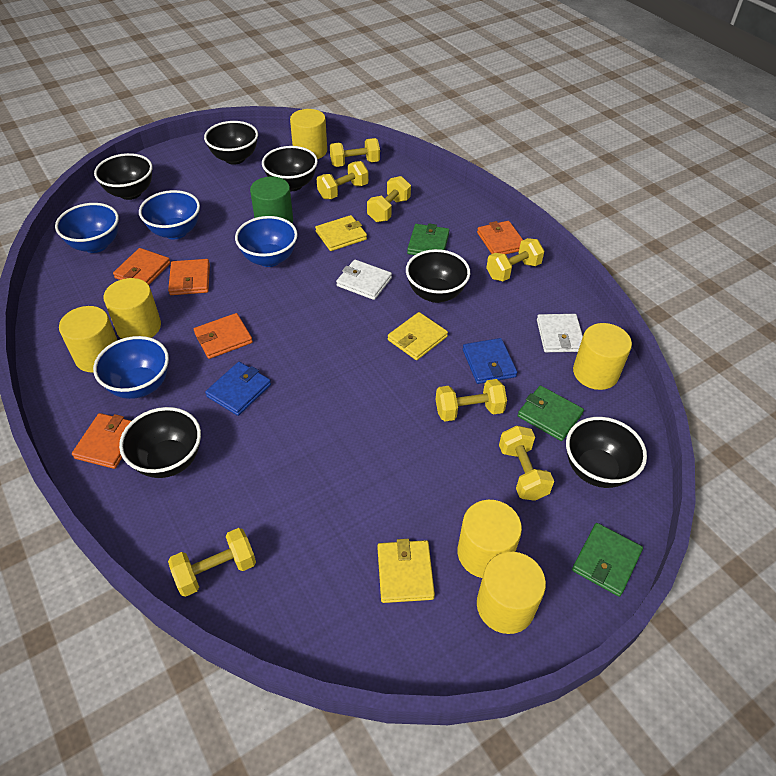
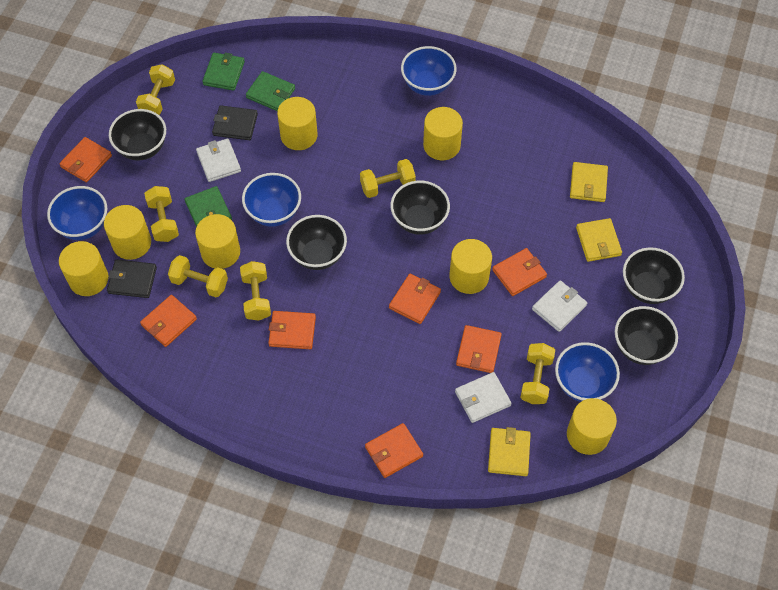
black bowl: 6 -> 5
black wallet: 0 -> 2
blue wallet: 2 -> 0
green cylinder: 1 -> 0
orange wallet: 5 -> 7
white wallet: 2 -> 3
yellow cylinder: 6 -> 7
yellow dumbbell: 7 -> 6

